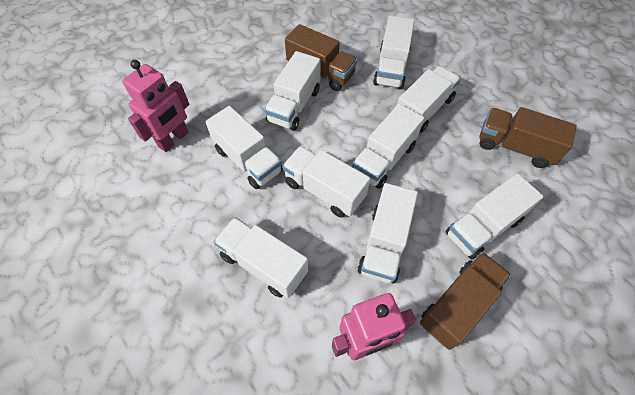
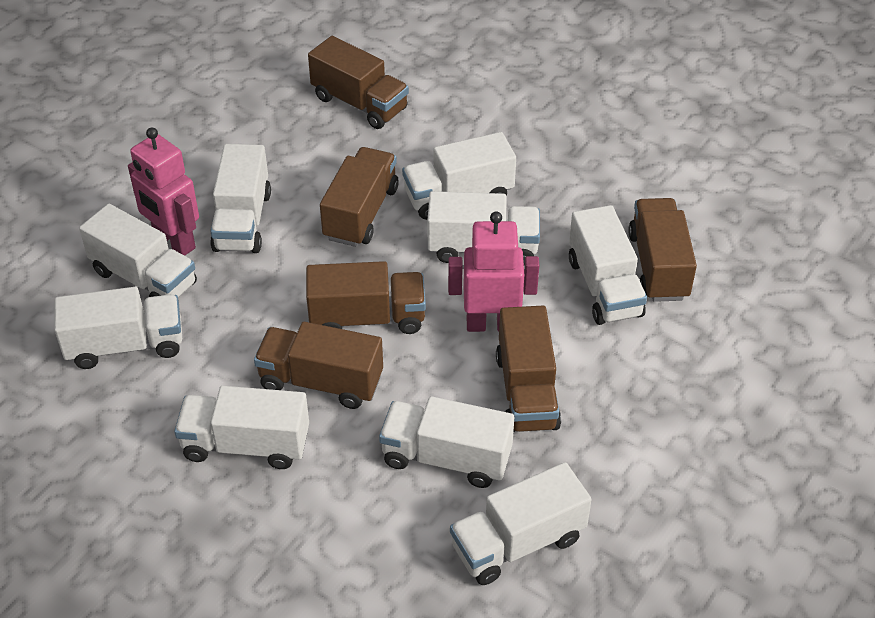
brown truck: 3 -> 6

